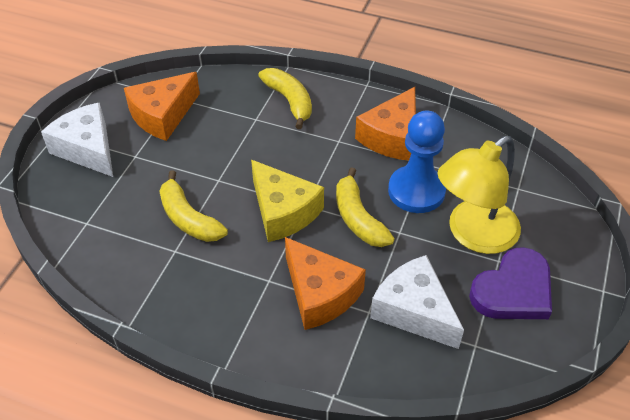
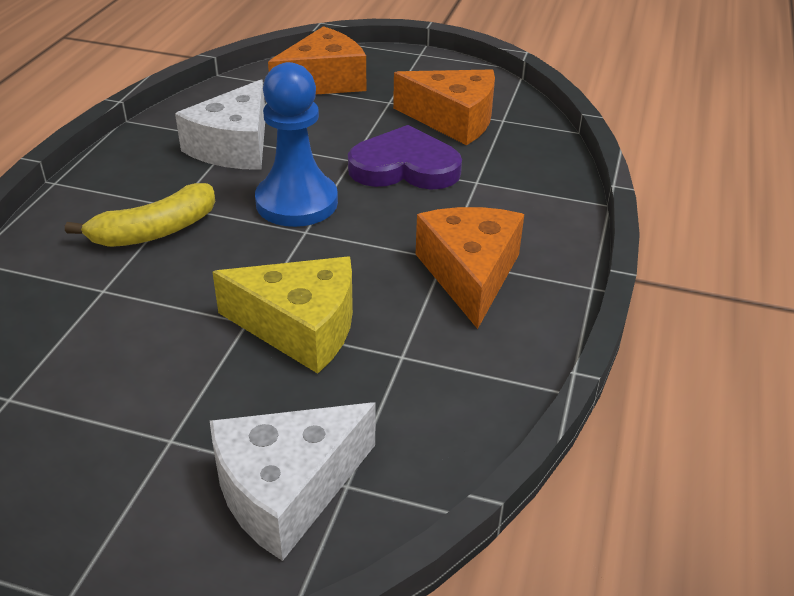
yellow banana: 3 -> 1
yellow lamp: 1 -> 0

